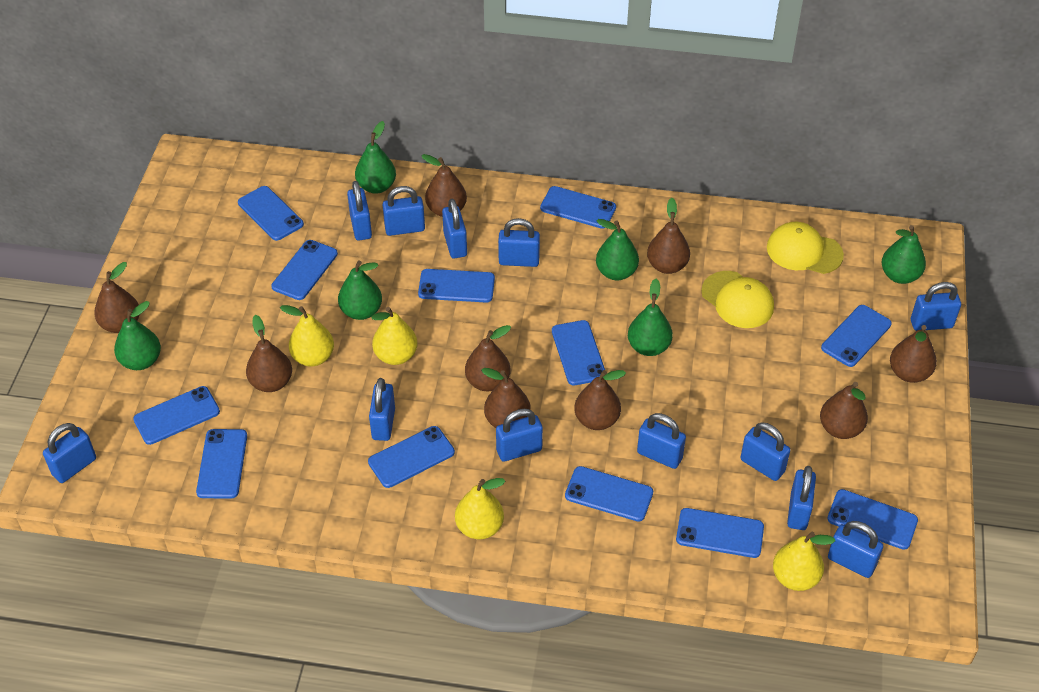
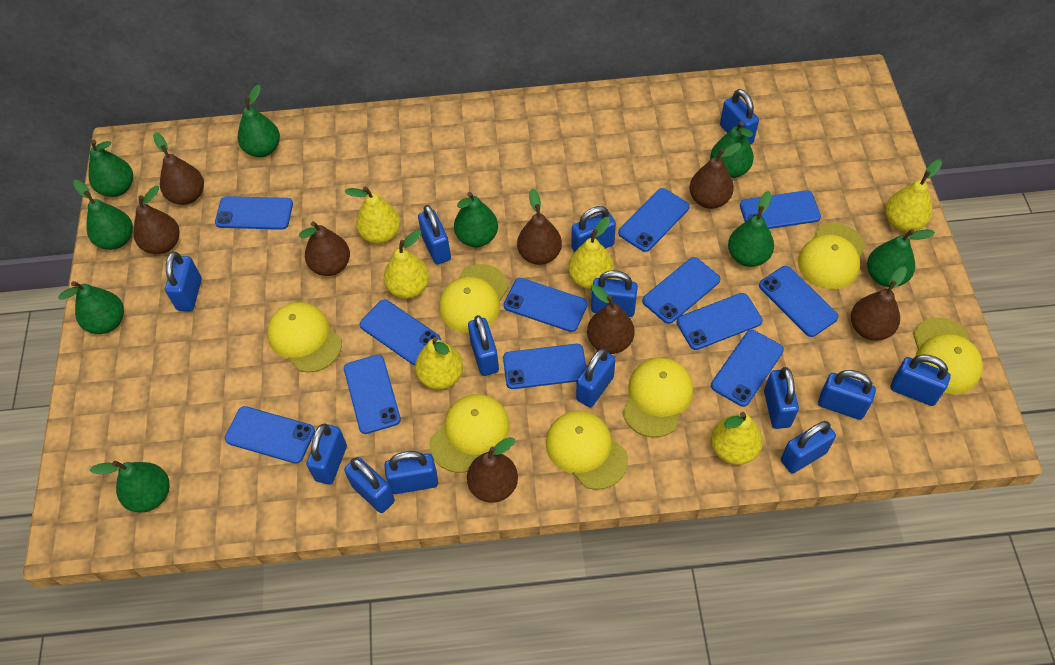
blue padlock: 12 -> 14
brown pear: 9 -> 8
green pear: 6 -> 9
yellow cap: 2 -> 7
yellow pear: 4 -> 6

